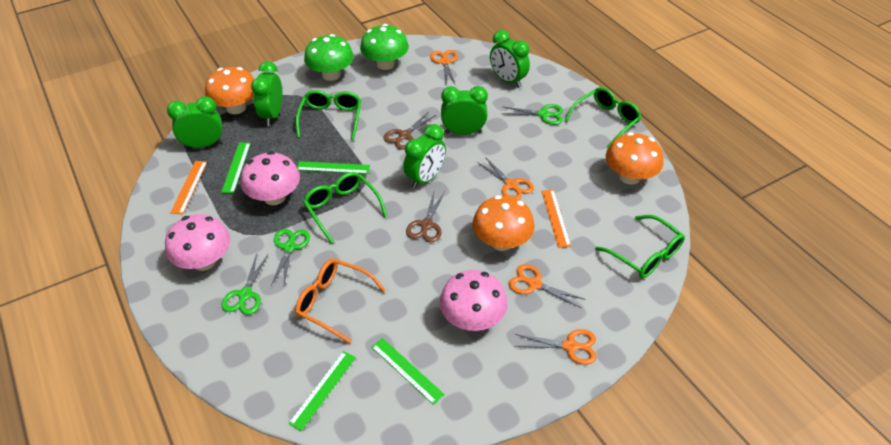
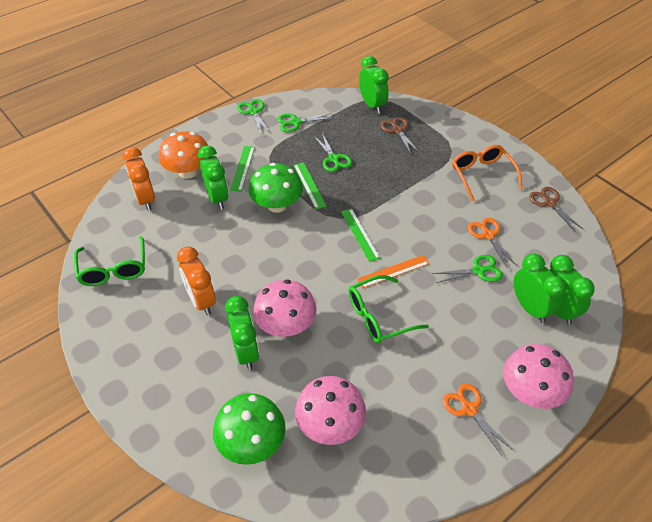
green glasses: 4 -> 2
green ruler: 4 -> 3
green scissors: 3 -> 4
orange clock: 0 -> 2
orange mushroom: 3 -> 1
orange ruler: 2 -> 1
orange scissors: 4 -> 2

